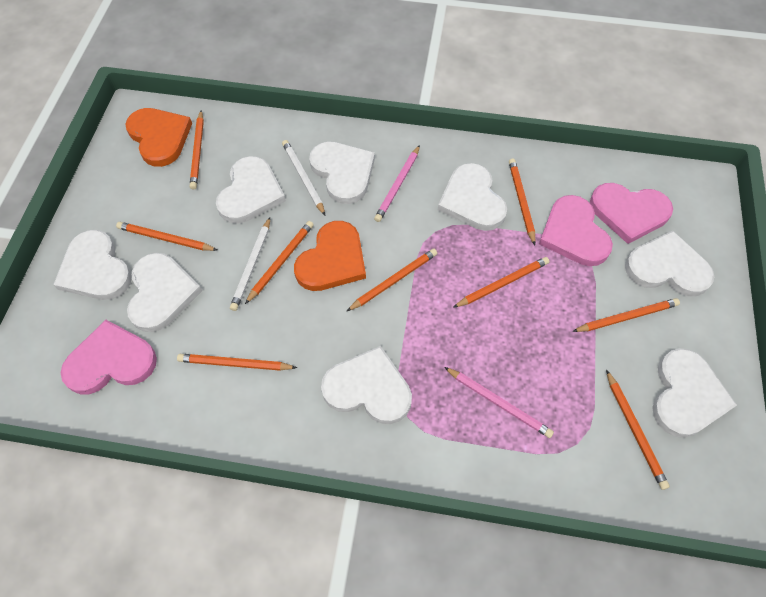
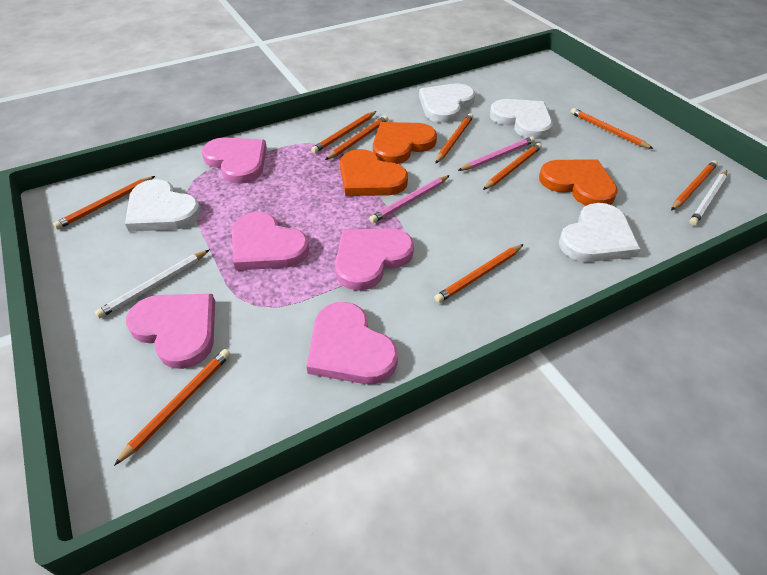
orange heart: 2 -> 3
pink heart: 3 -> 5
white heart: 8 -> 4

